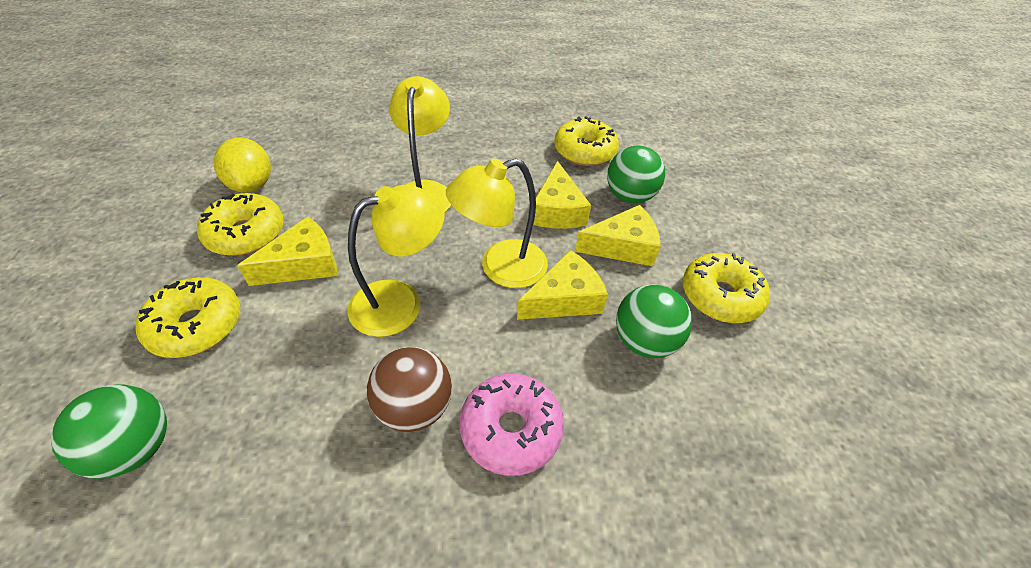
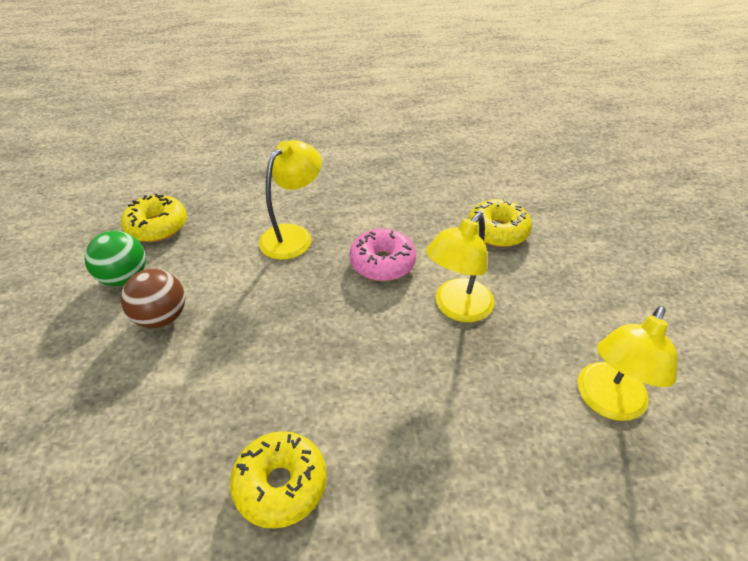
green ball: 3 -> 1
yellow cheese: 4 -> 0
yellow donut: 4 -> 3
yellow lemon: 1 -> 0

